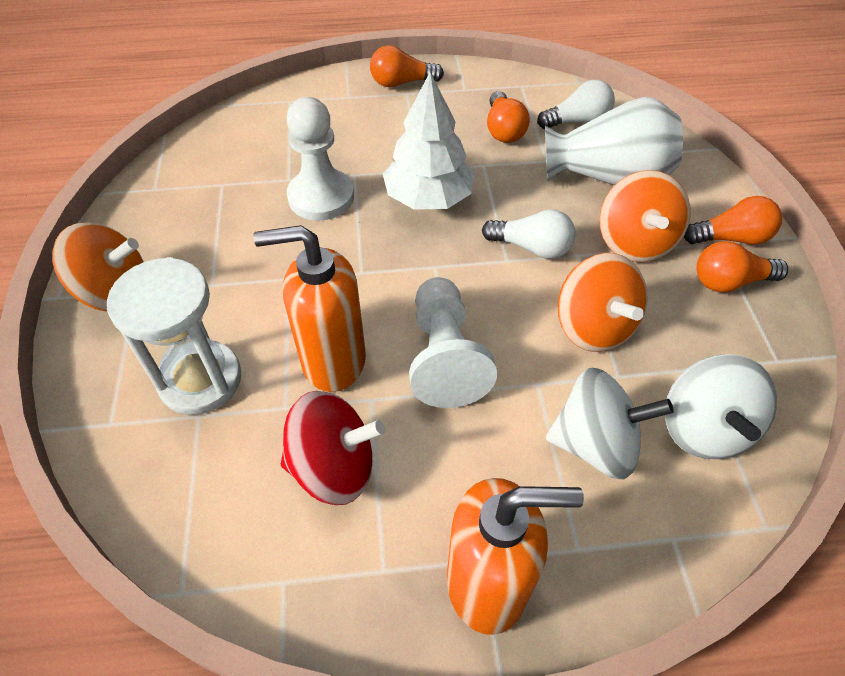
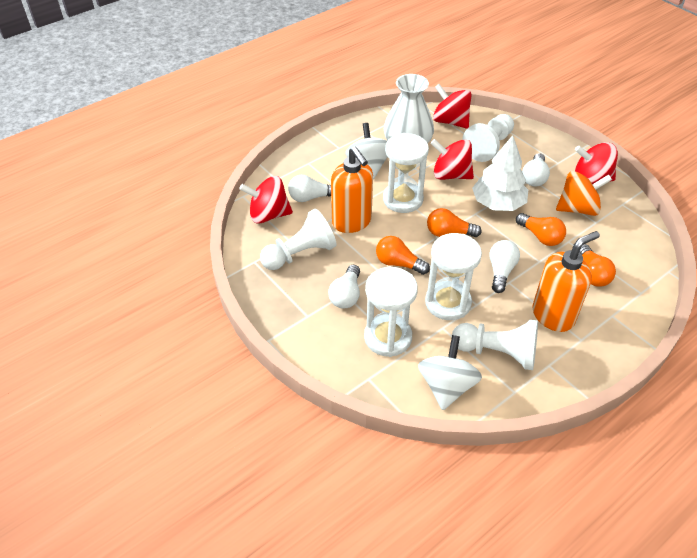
orange spinning top: 3 -> 1
red spinning top: 1 -> 4
white hourglass: 1 -> 3
white light bulb: 2 -> 4
white pawn: 2 -> 3

